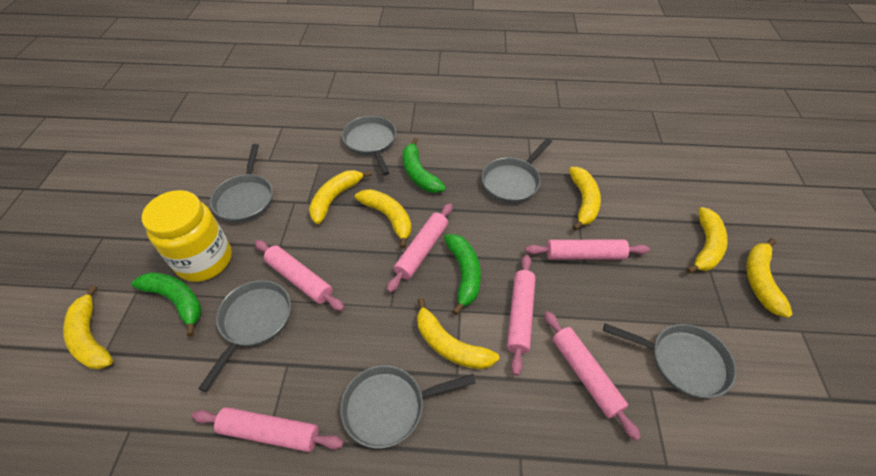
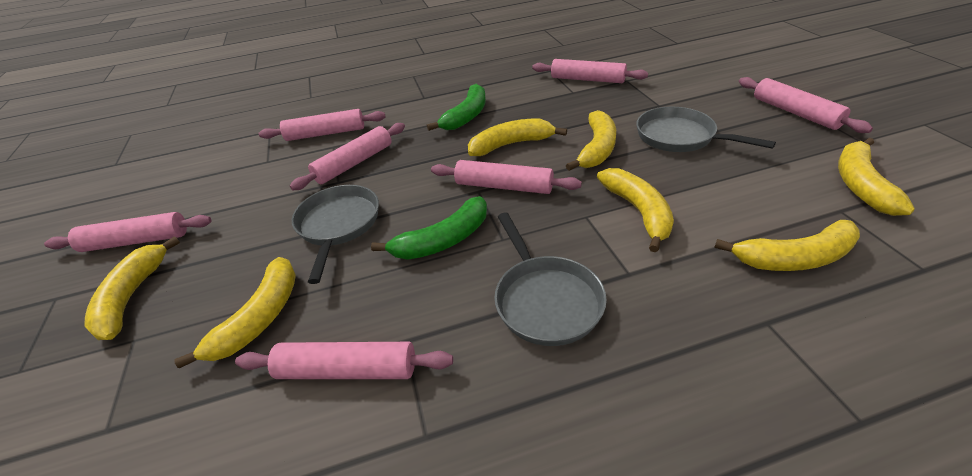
green banana: 3 -> 2
grey pan: 6 -> 3
pink rolling pin: 6 -> 7
yellow jar: 1 -> 0

